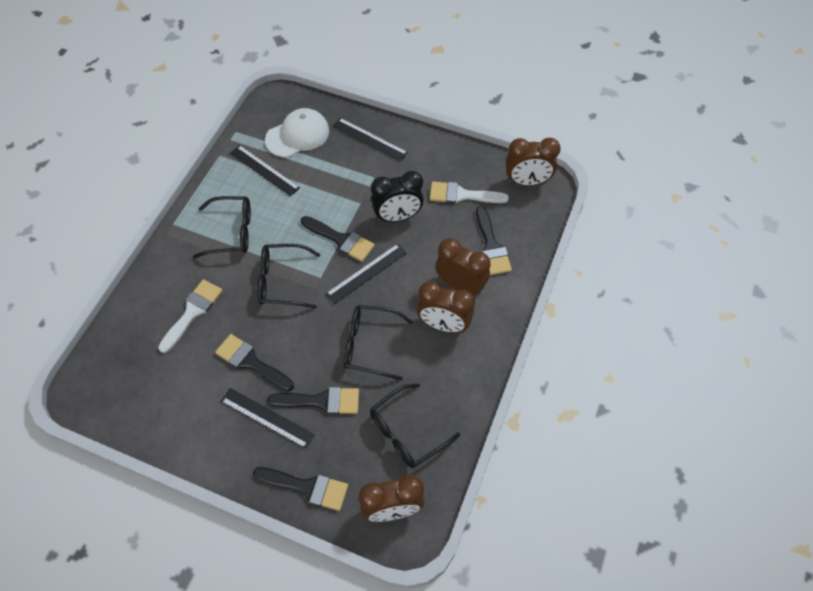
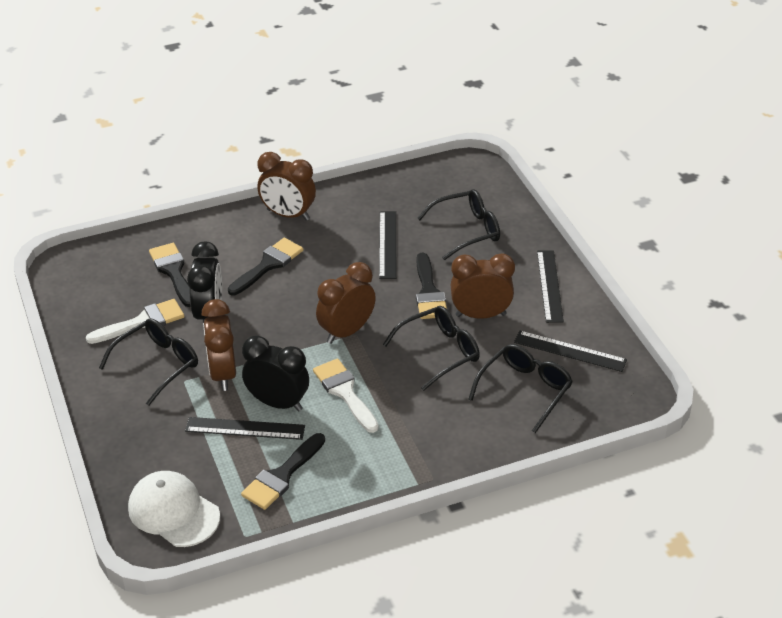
black brush: 5 -> 4
black clock: 1 -> 2

